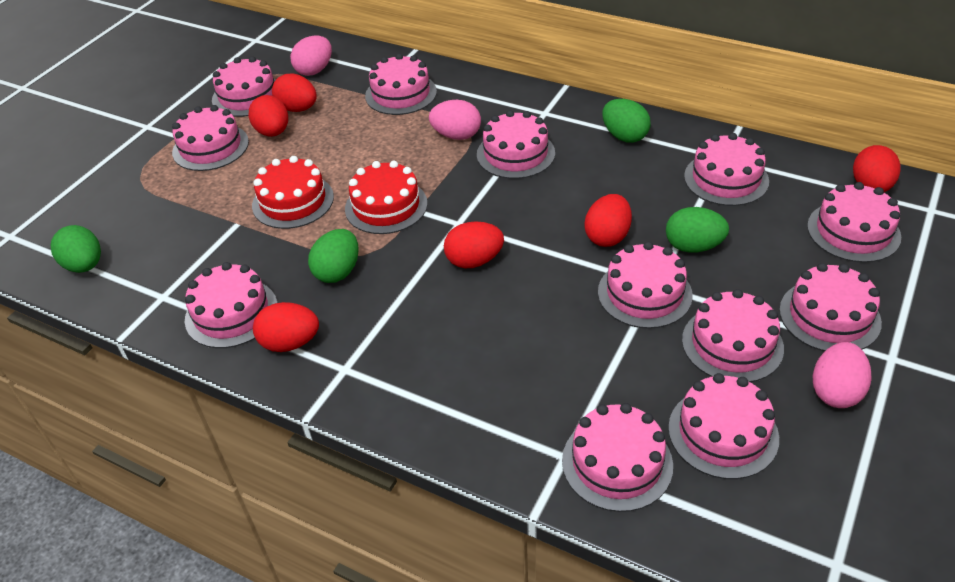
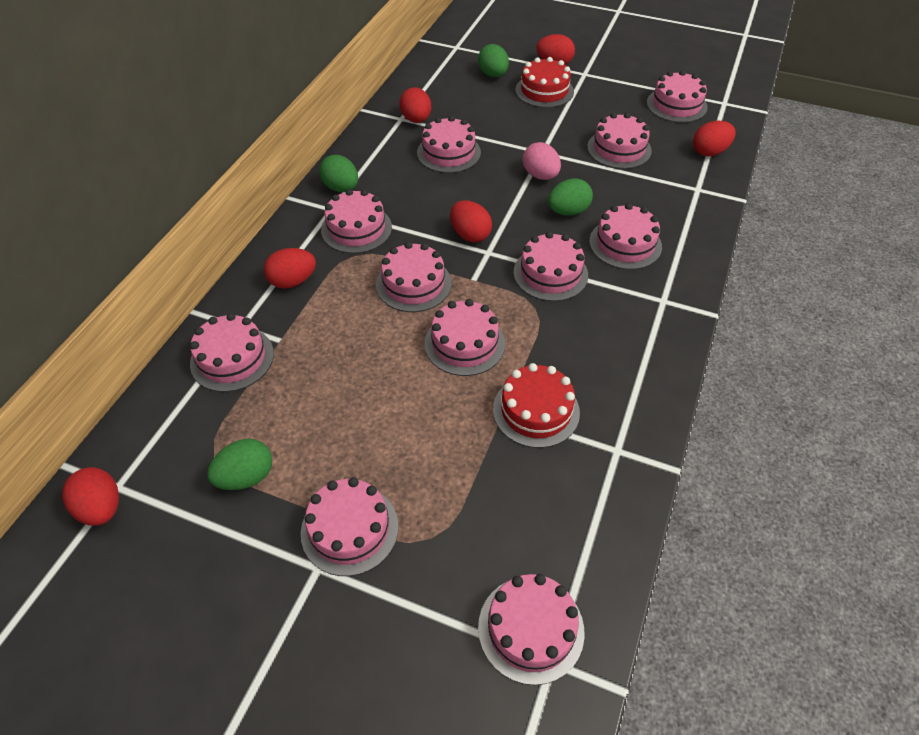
pink cake: 12 -> 11
pink egg: 3 -> 1

